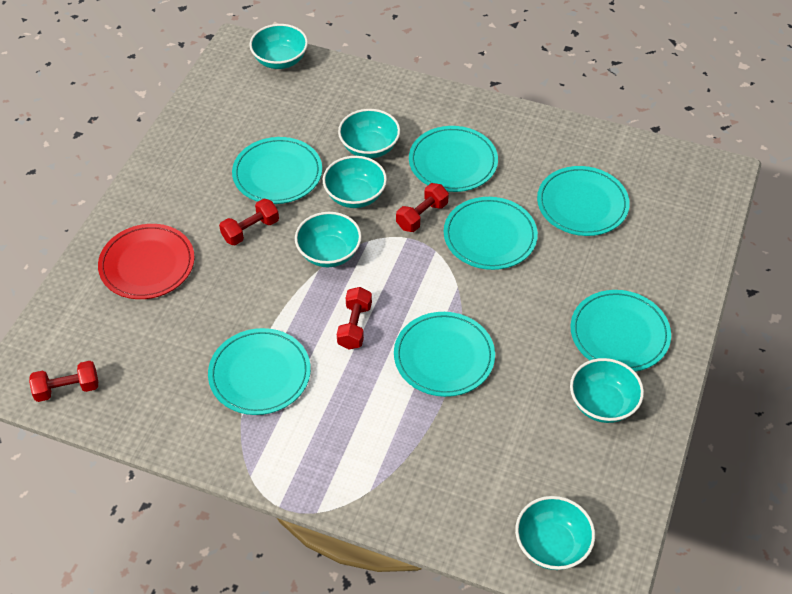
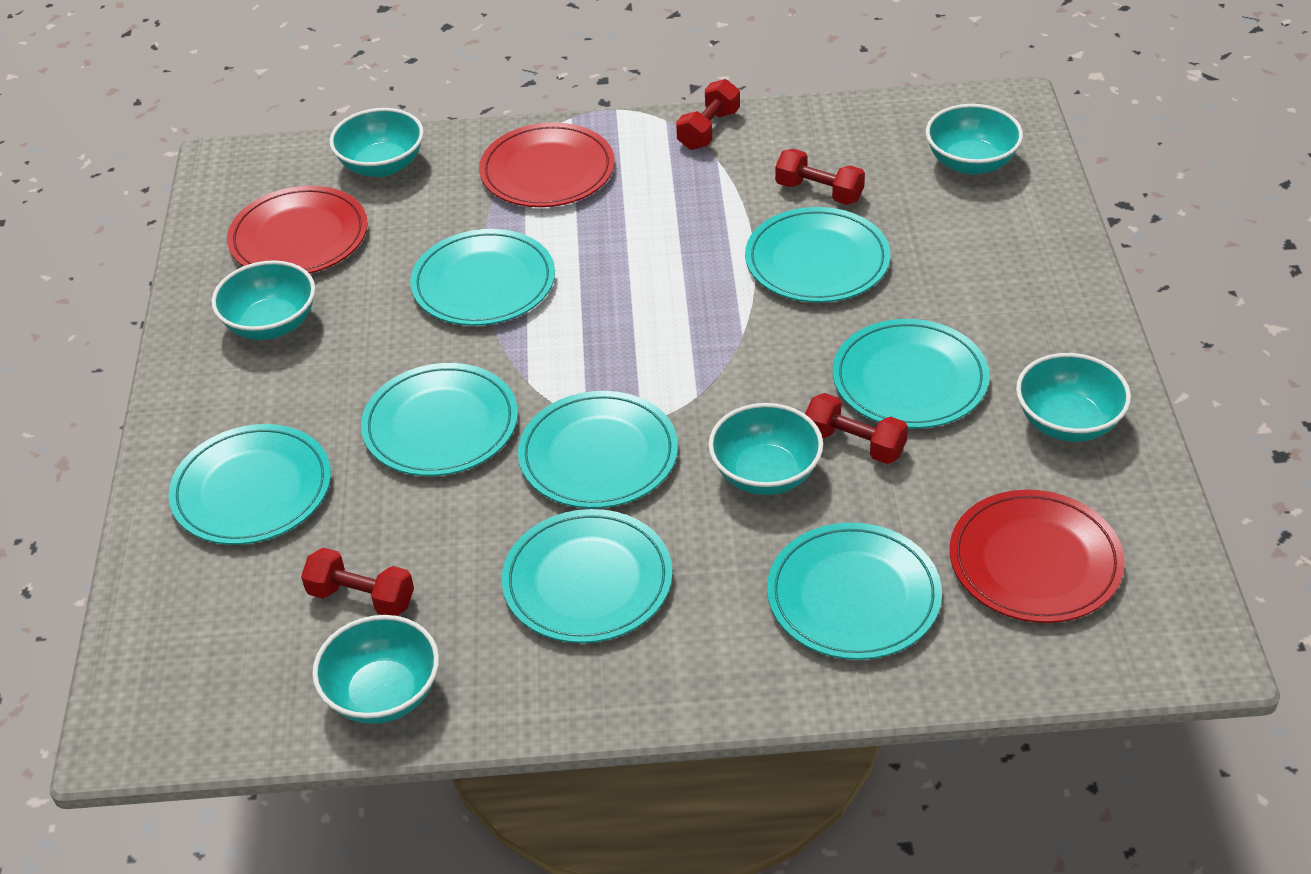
red plate: 1 -> 3
turquoise plate: 7 -> 8

